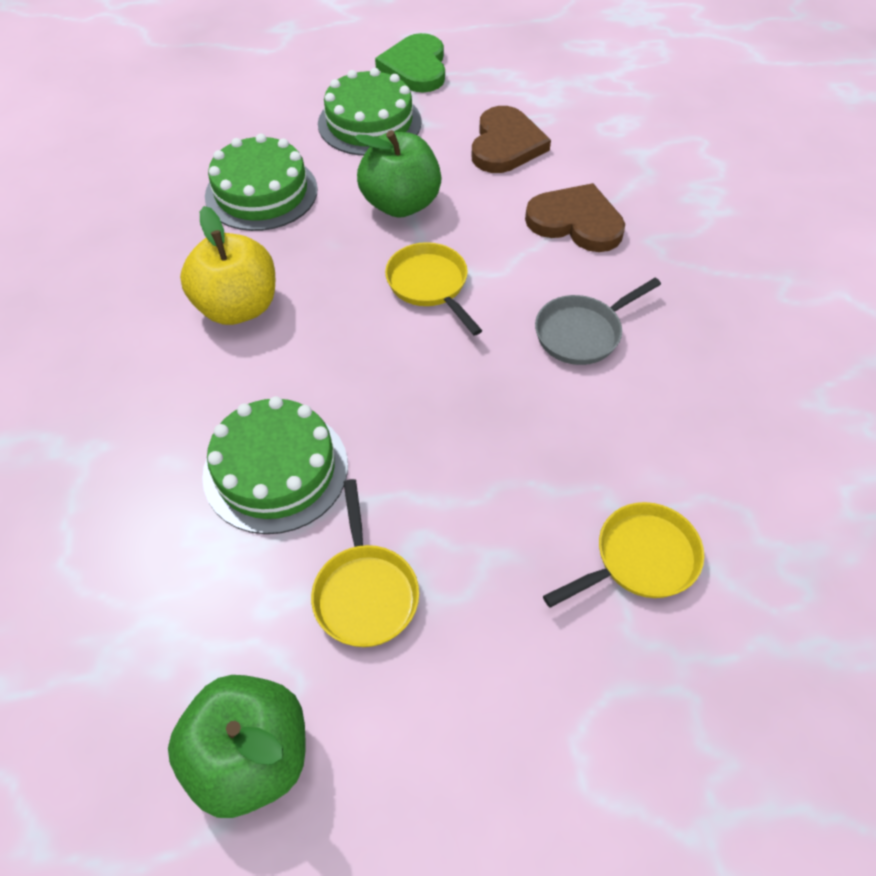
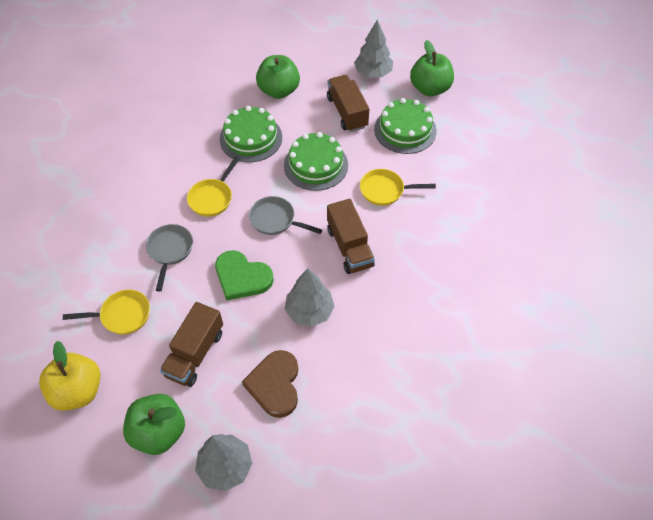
brown heart: 2 -> 1
brown truck: 0 -> 3
green apple: 2 -> 3
grey pan: 1 -> 2
grey tree: 0 -> 3

